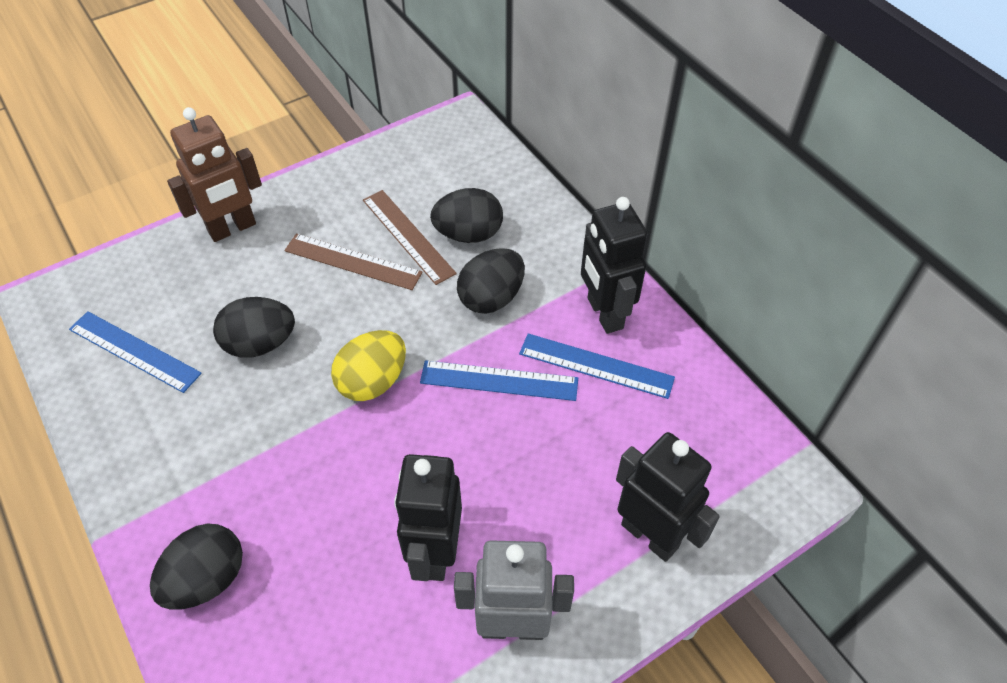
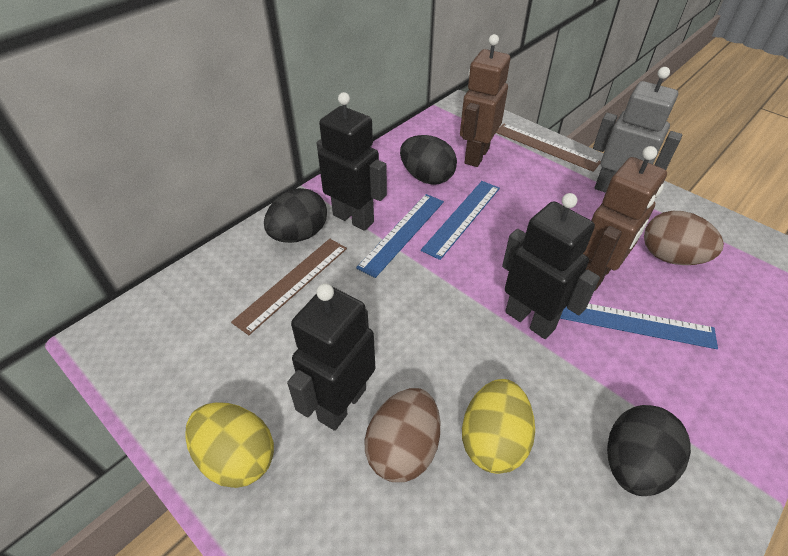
black egg: 4 -> 3
brown egg: 0 -> 2
brown robot: 1 -> 2
yellow egg: 1 -> 2

